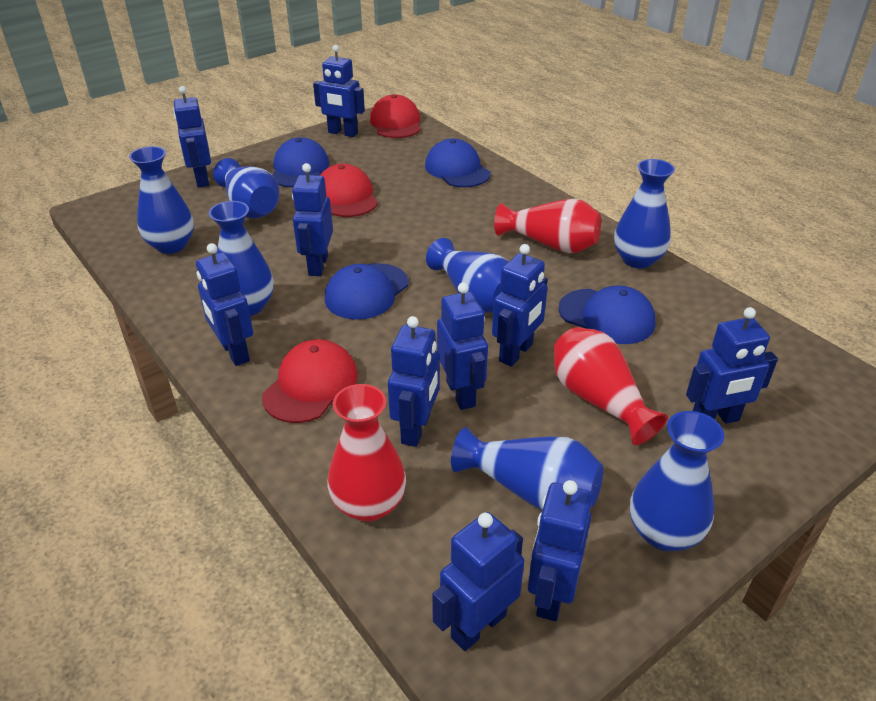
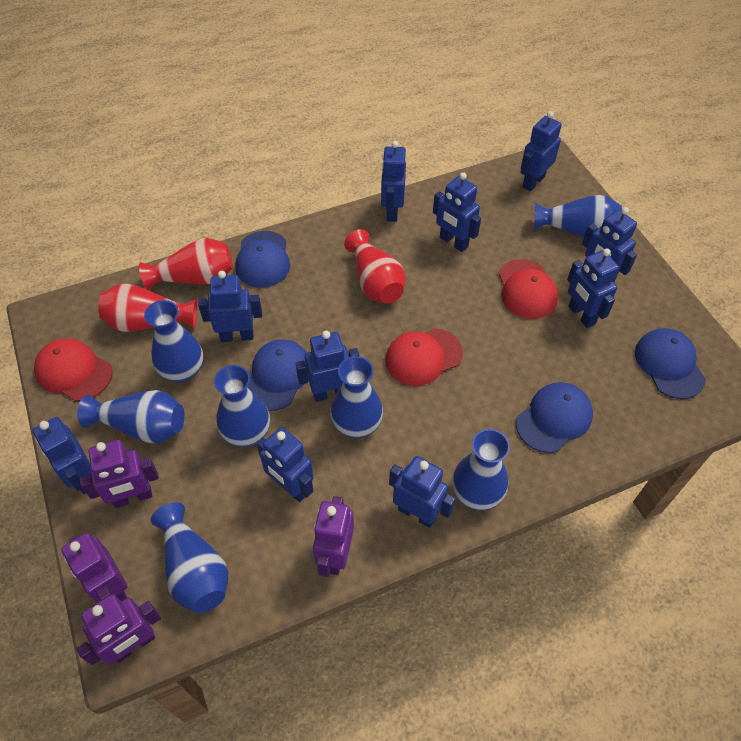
purple robot: 0 -> 4

